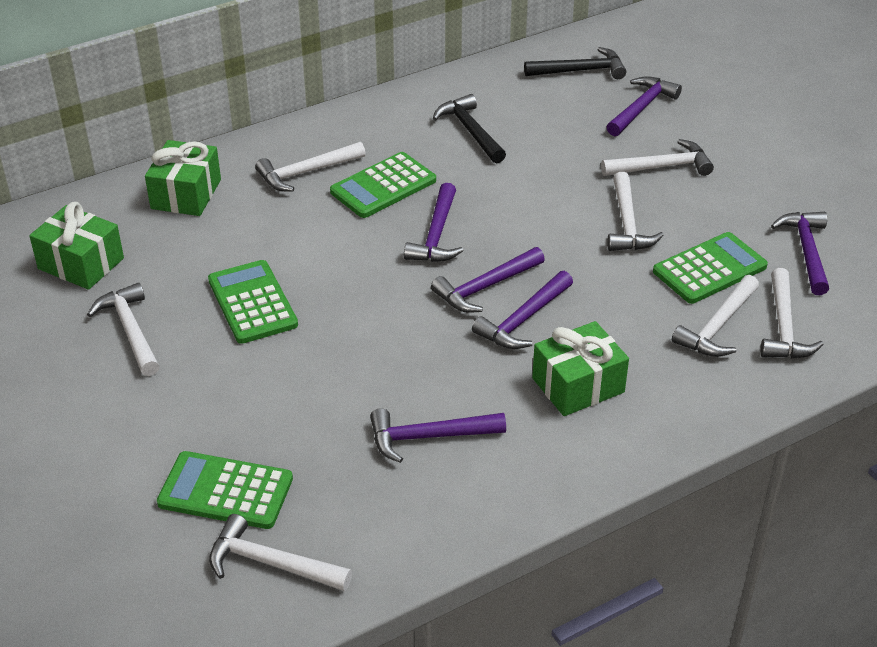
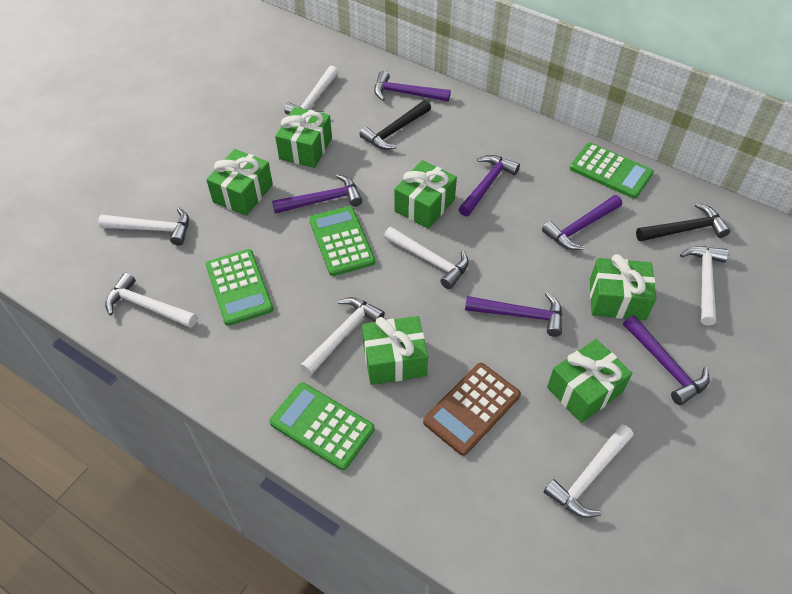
brown calculator: 0 -> 1
green gift: 3 -> 6

